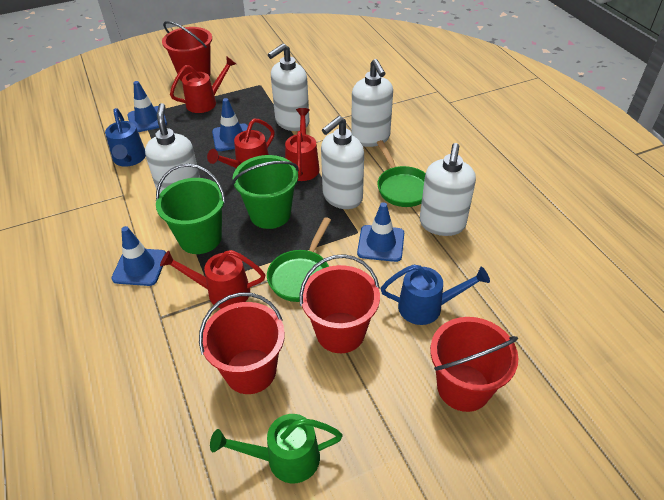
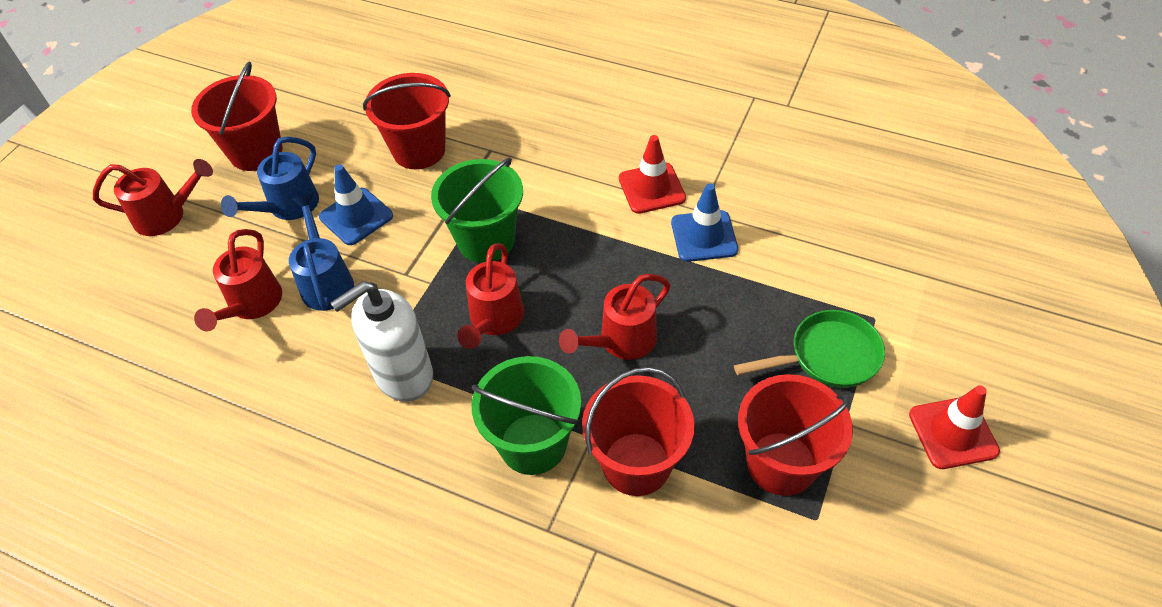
blue traffic cone: 4 -> 2
green pan: 2 -> 1
green watering can: 1 -> 0
red traffic cone: 0 -> 2
white soap dispenser: 5 -> 1

